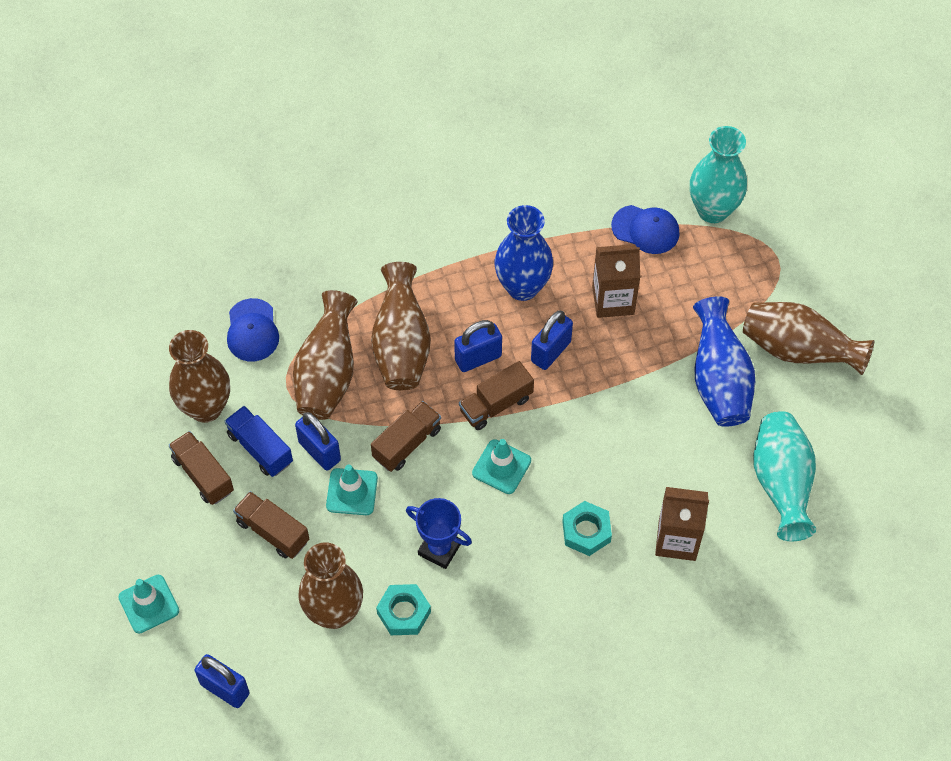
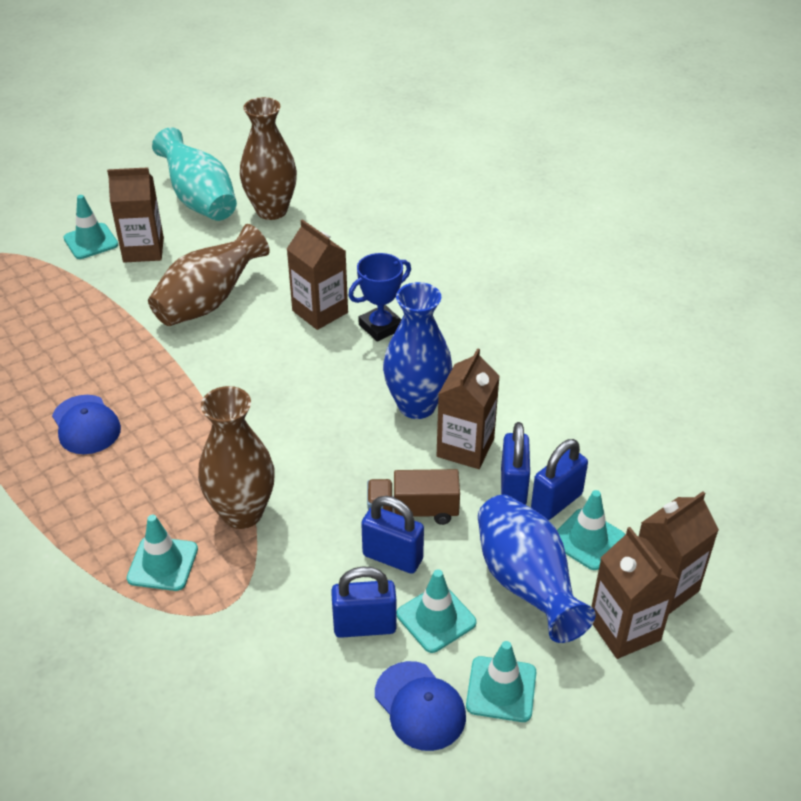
blue truck: 1 -> 0
brown carton: 2 -> 5
brown truck: 4 -> 1
brown vase: 5 -> 3
turquoise nut: 2 -> 0
turquoise traffic cone: 3 -> 5
turquoise vase: 2 -> 1

